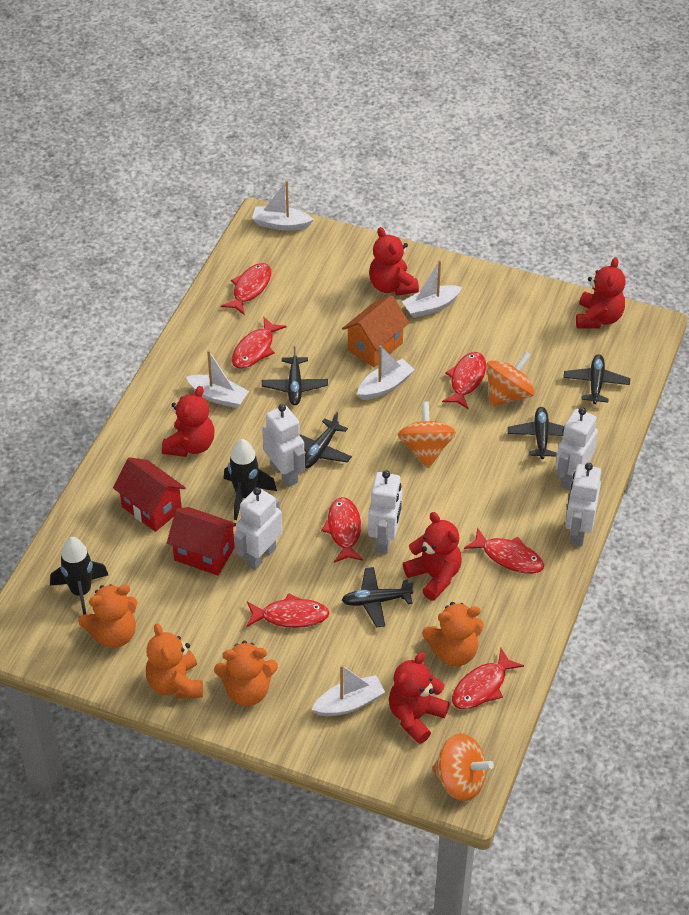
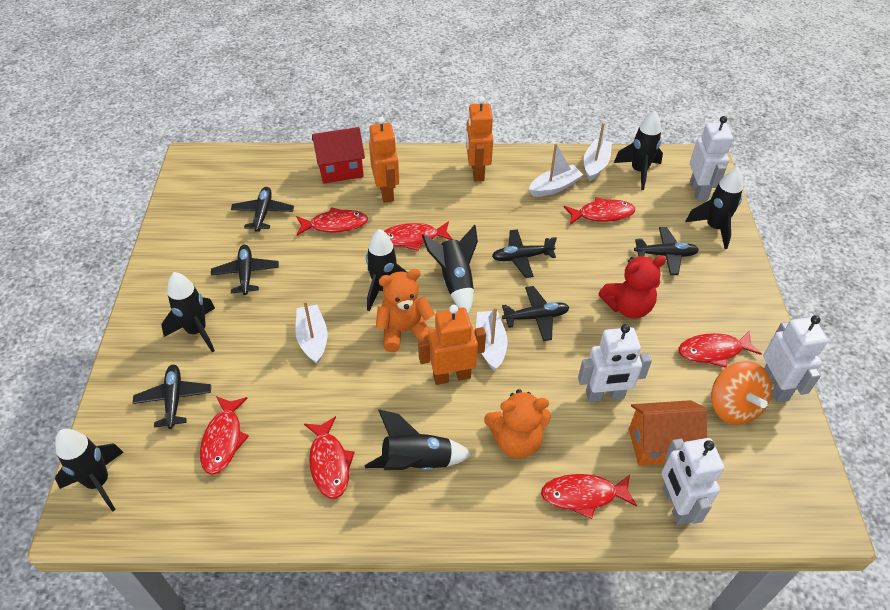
black plane: 5 -> 6
black rocket: 2 -> 7
orange robot: 0 -> 3
orange spinning top: 3 -> 1
orange teddy bear: 4 -> 2
red house: 2 -> 1
red teddy bear: 5 -> 1
white boat: 5 -> 4
white robot: 5 -> 4

